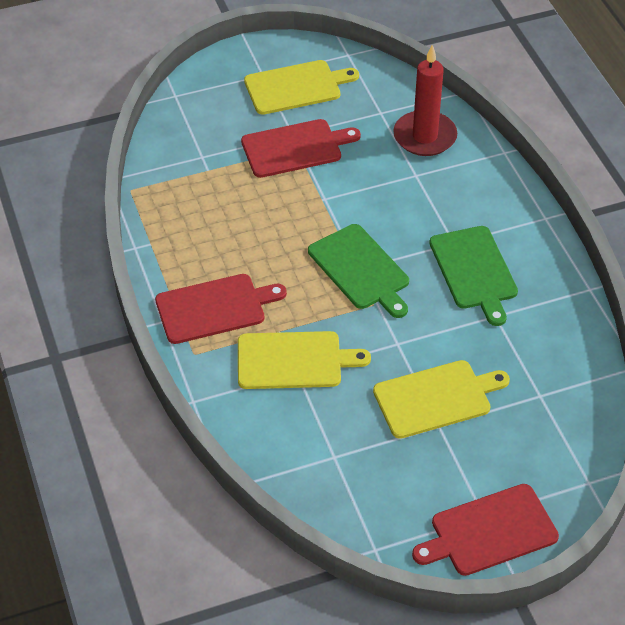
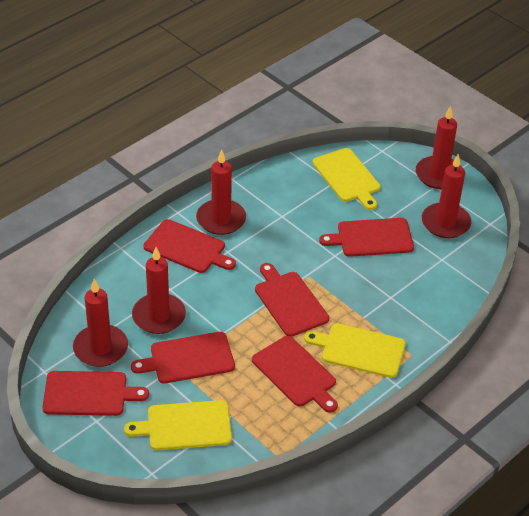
green cutting board: 2 -> 0
red candle: 1 -> 5
red cutting board: 3 -> 6

